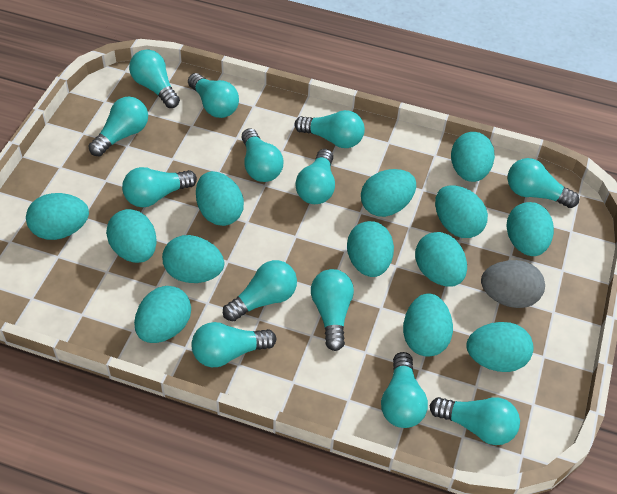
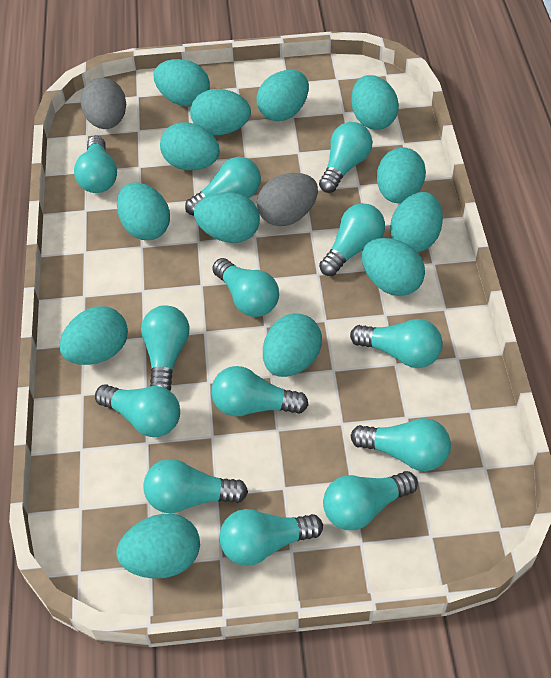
grey egg: 1 -> 2

